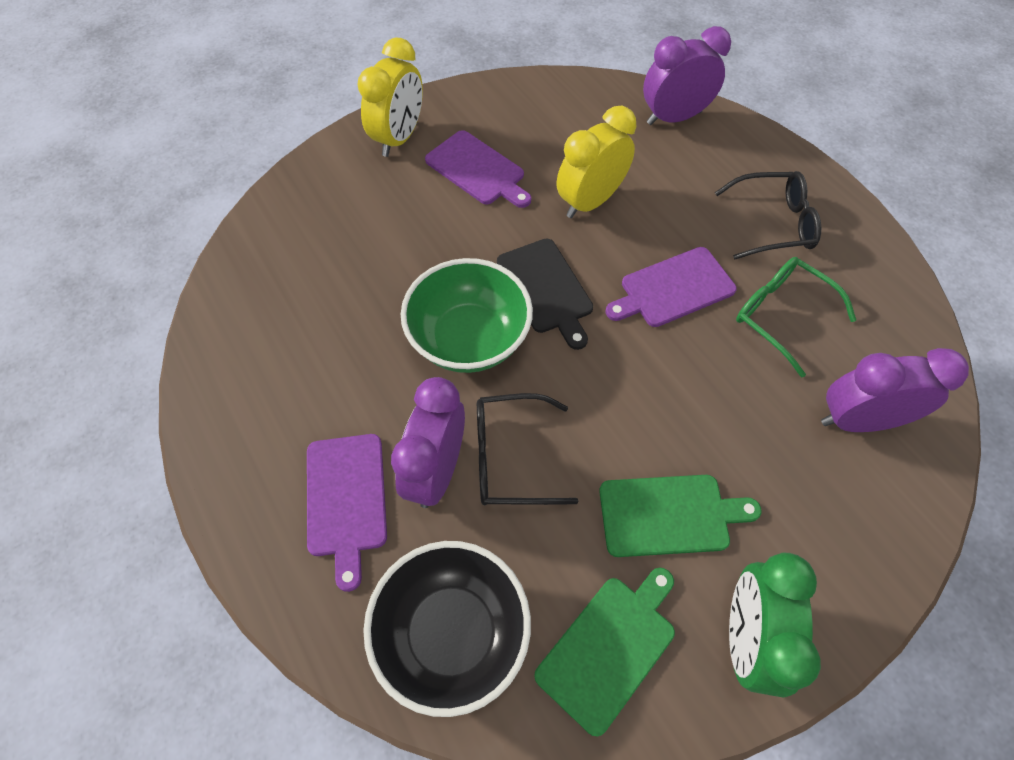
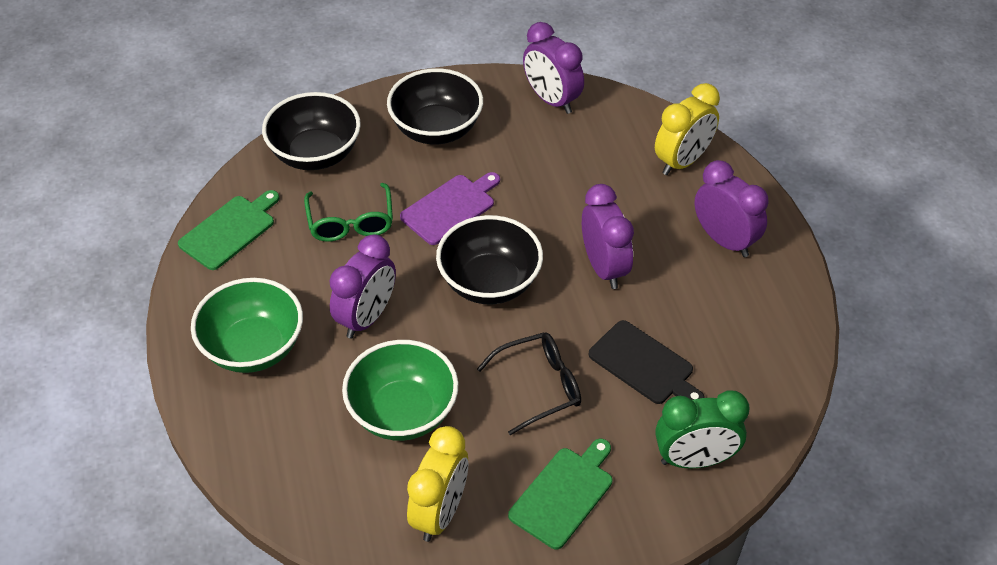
black bowl: 1 -> 3
black glasses: 2 -> 1
green bowl: 1 -> 2
purple clock: 3 -> 4
purple cutting board: 3 -> 1

